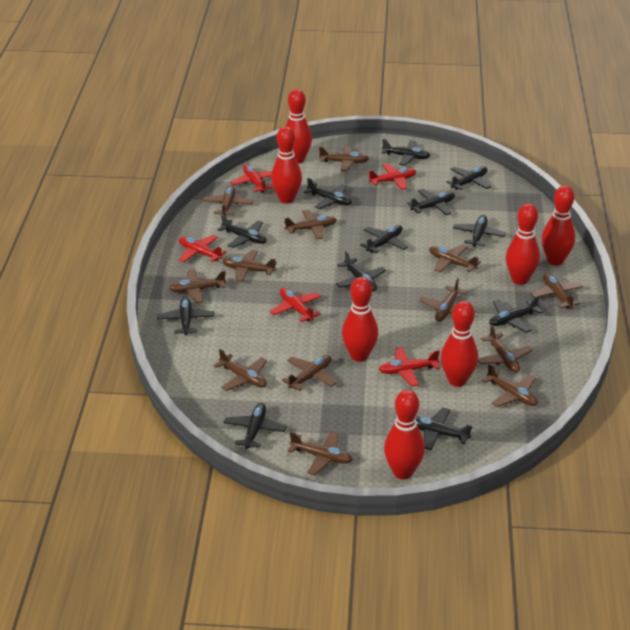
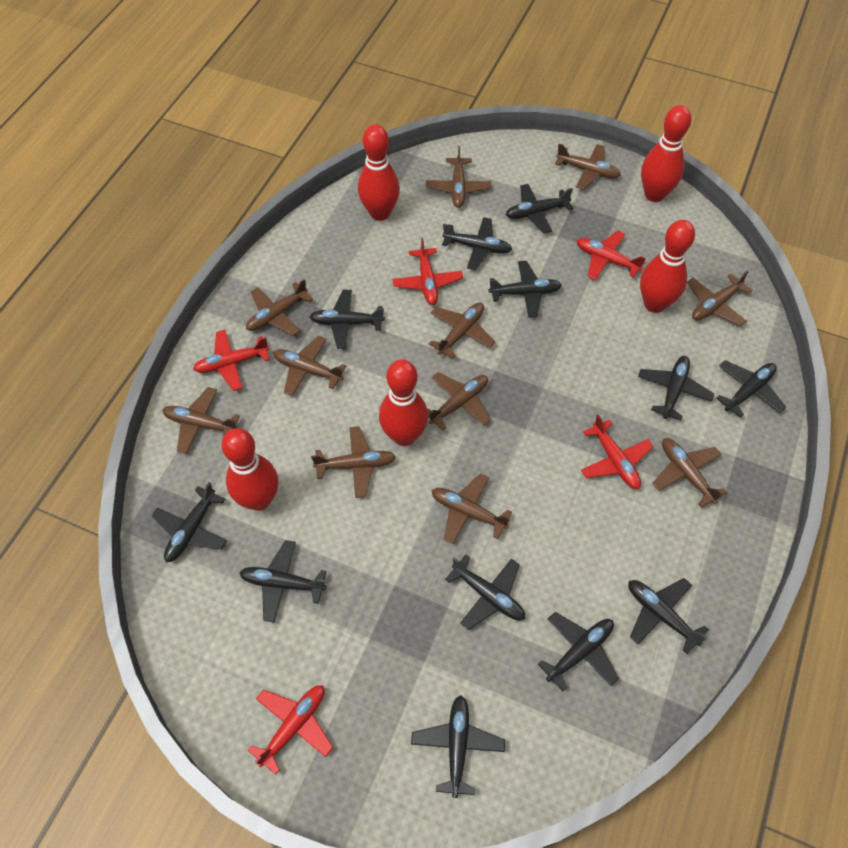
brown plane: 13 -> 11
red bowling pin: 7 -> 5

